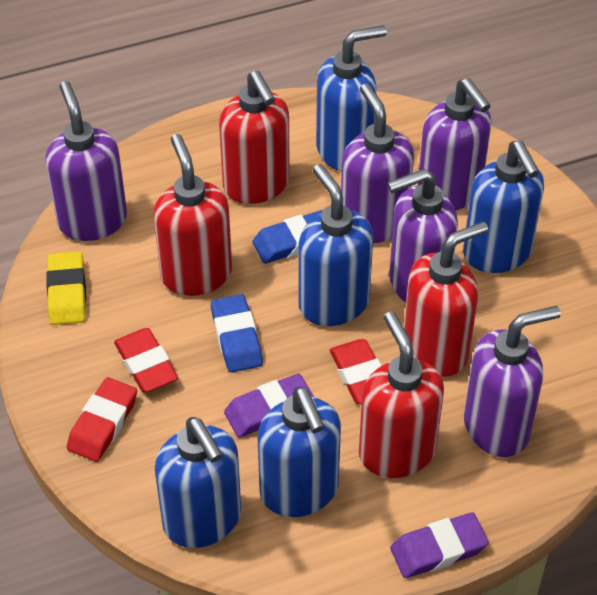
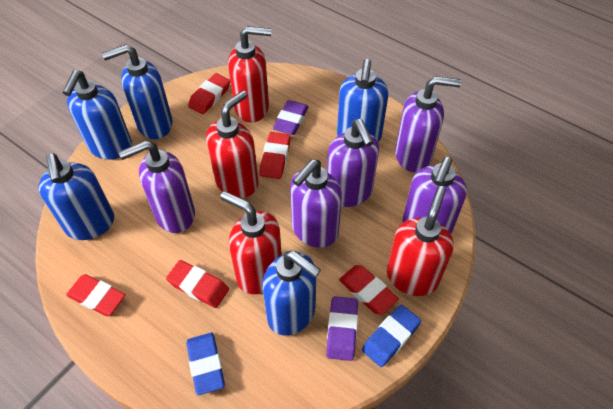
red eraser: 3 -> 5
yellow eraser: 1 -> 0

